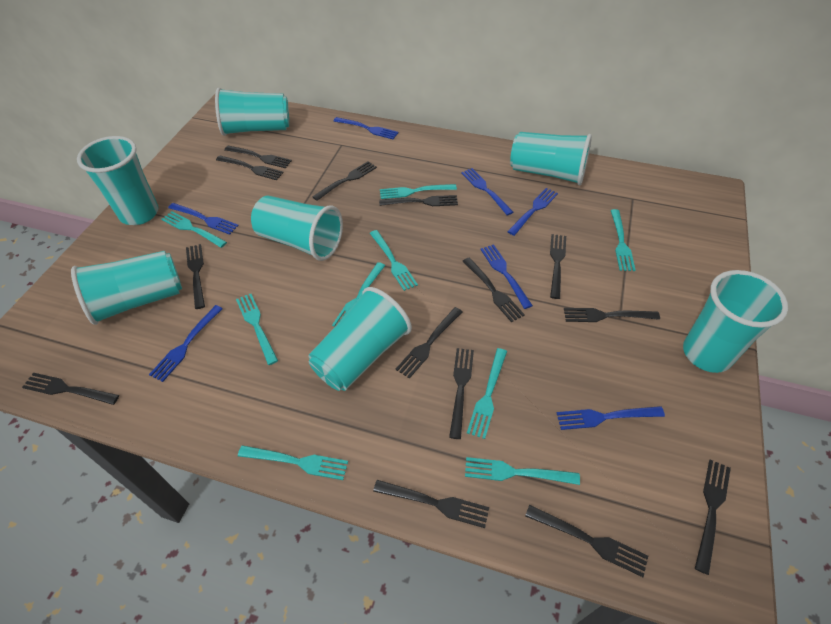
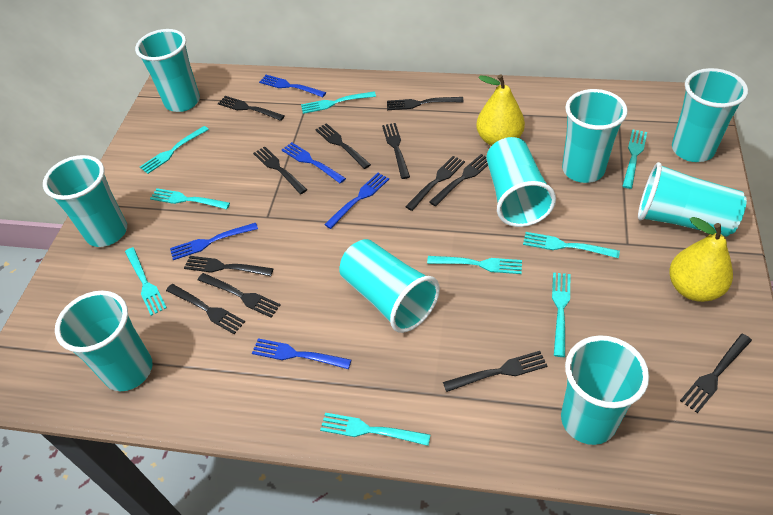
black fork: 14 -> 12
blue fork: 7 -> 5
turquoise cup: 7 -> 9
yellow pear: 0 -> 2

